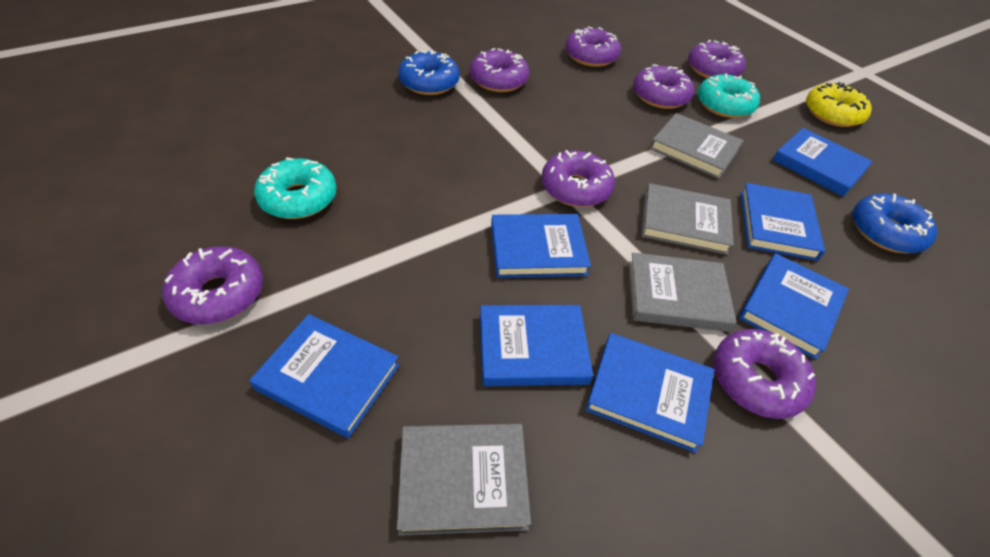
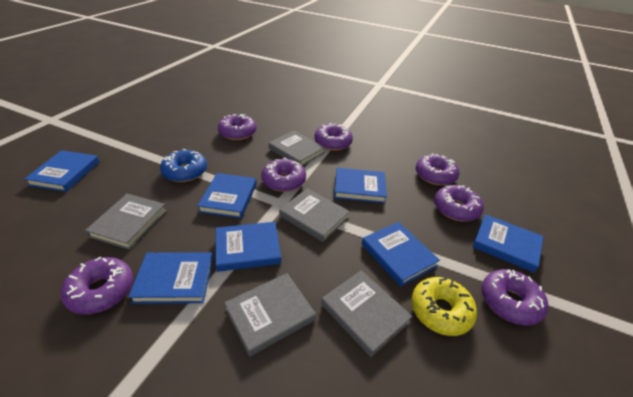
blue donut: 2 -> 1
grey book: 4 -> 5
turquoise donut: 2 -> 0

